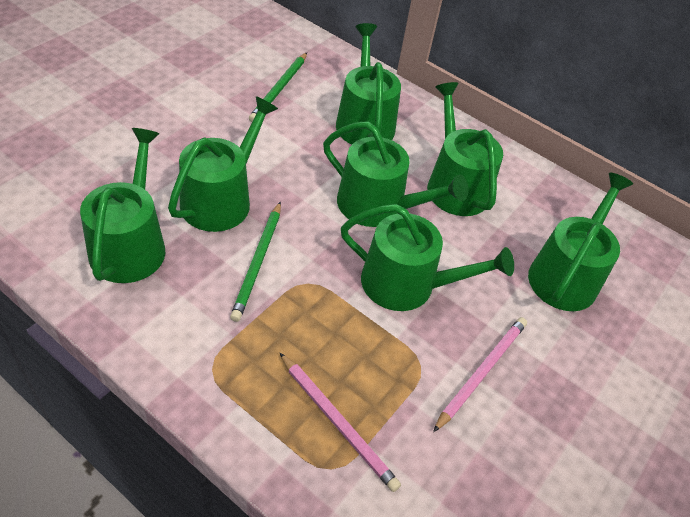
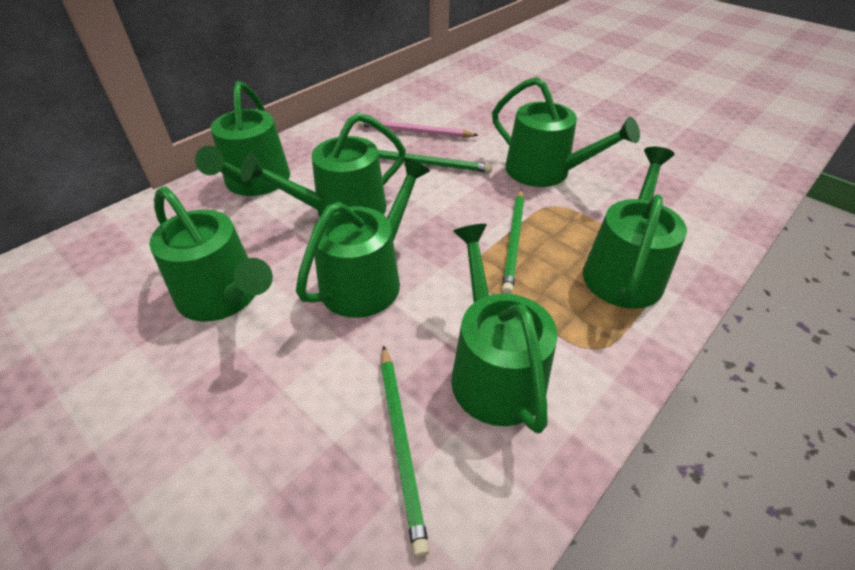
green pencil: 2 -> 3
pink pencil: 2 -> 1

